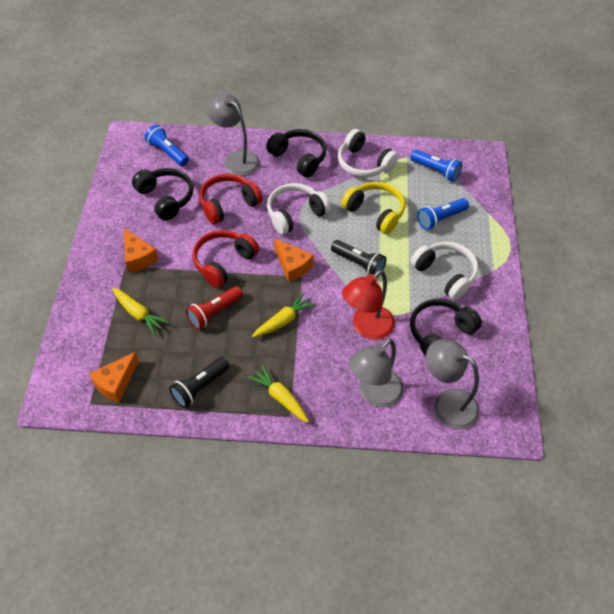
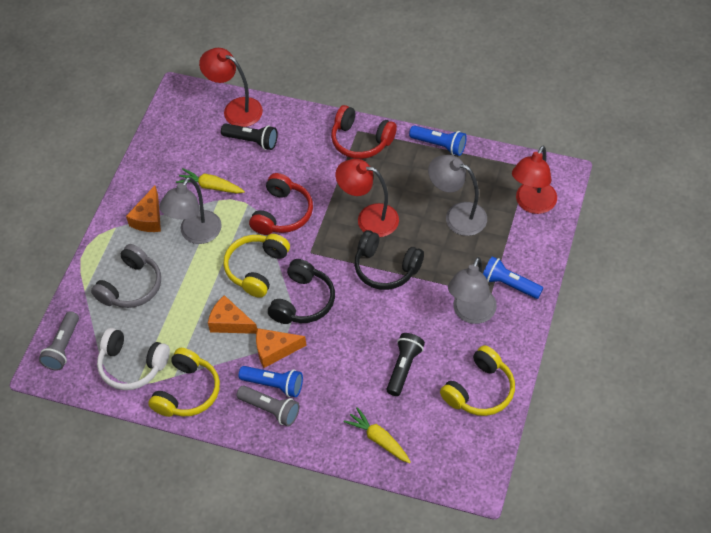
black headphones: 3 -> 2
grey flashlight: 0 -> 2
grey headphones: 0 -> 1
red flashlight: 1 -> 0
red lamp: 1 -> 3
white headphones: 3 -> 1
yellow carrot: 3 -> 2
yellow headphones: 1 -> 3

